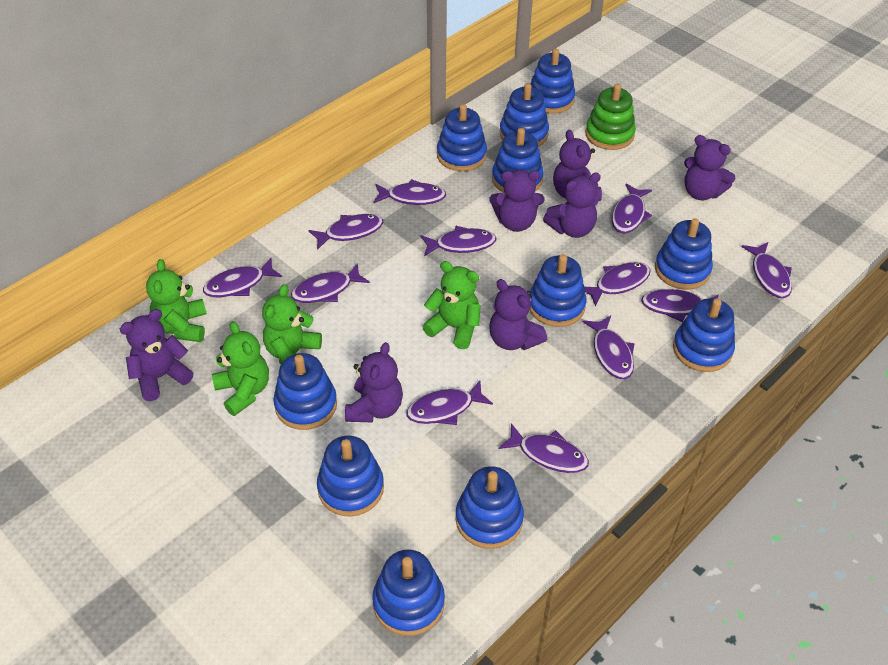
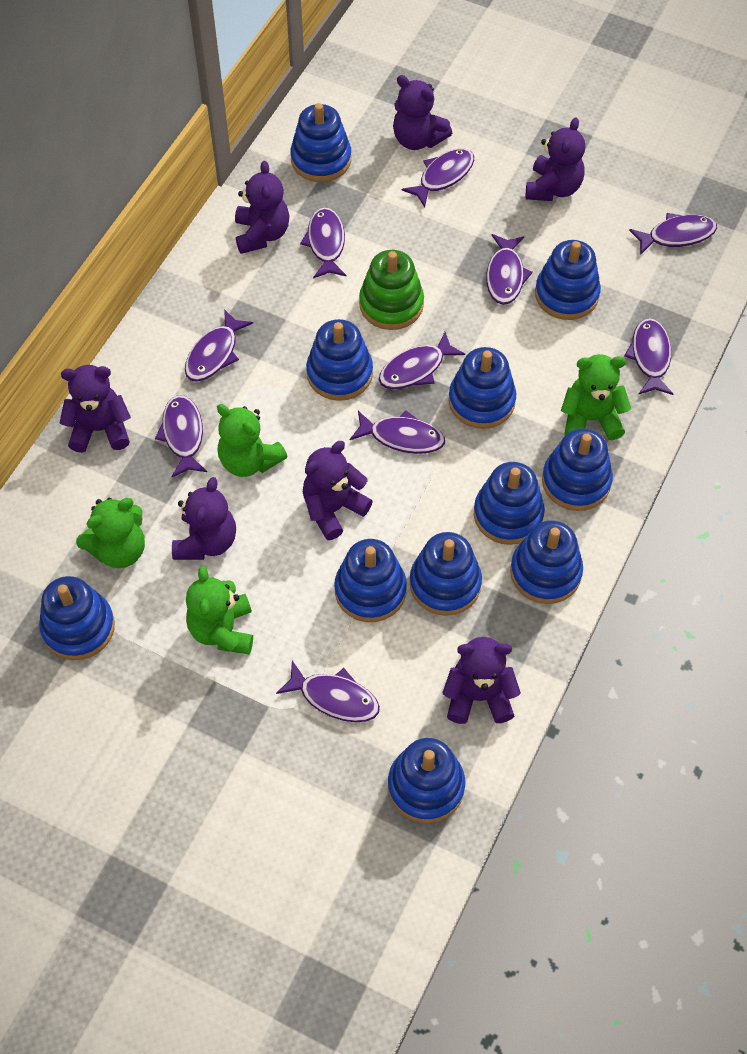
purple fish: 12 -> 10

